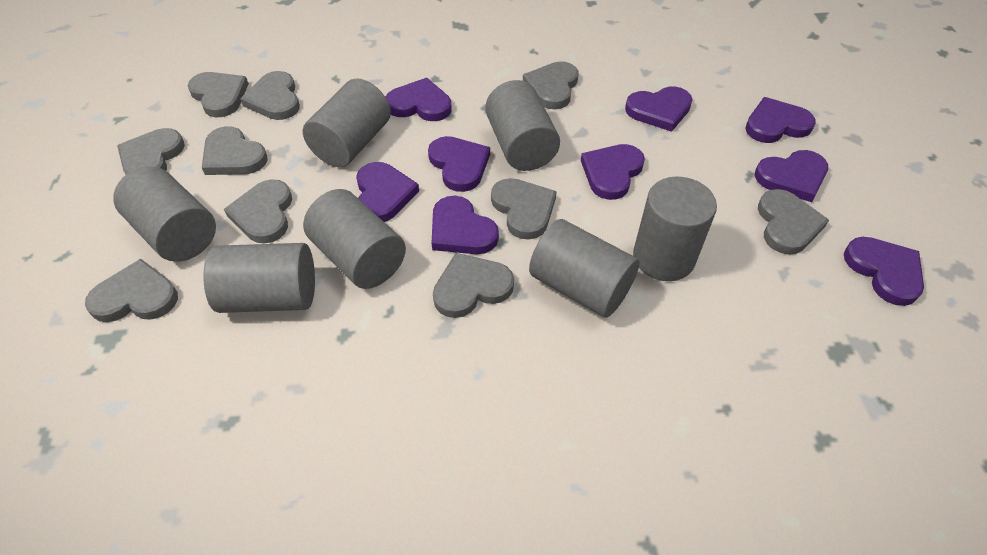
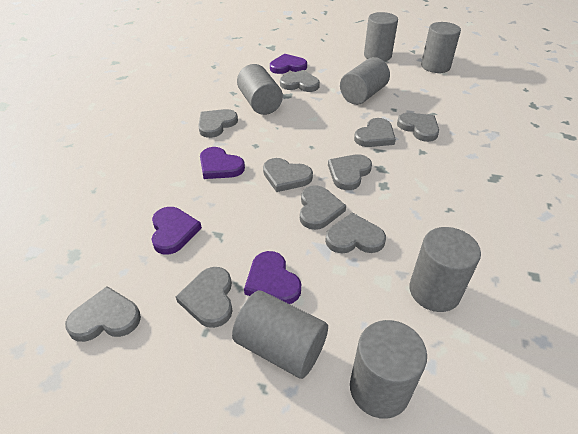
purple heart: 9 -> 4

